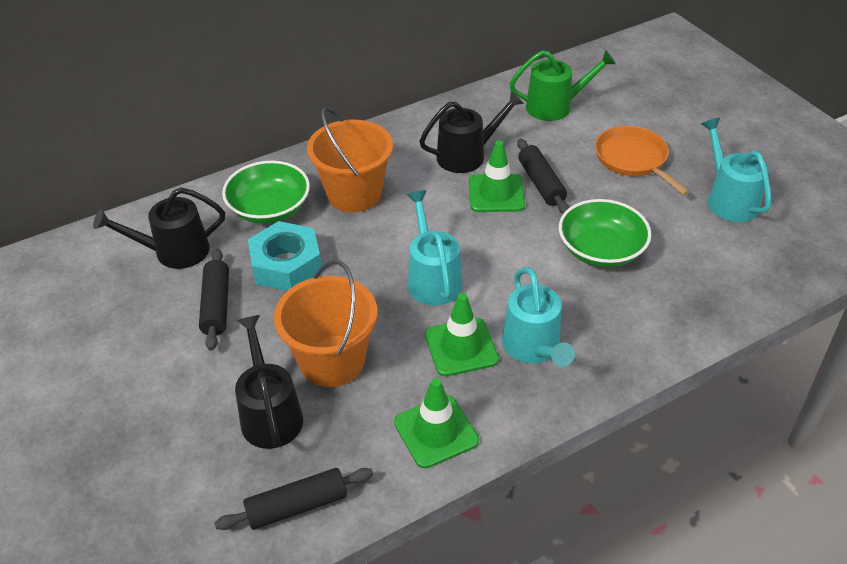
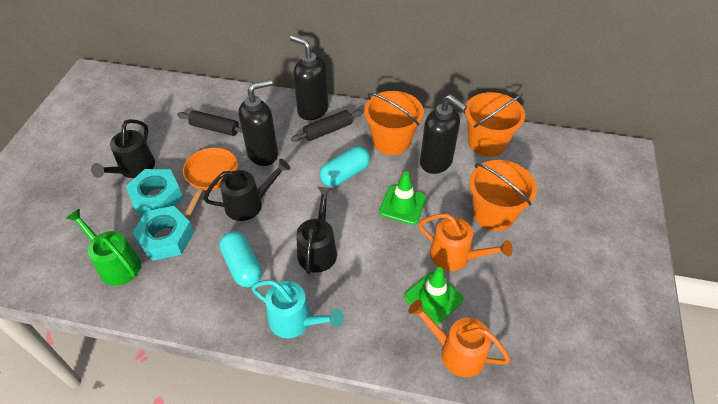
black rolling pin: 3 -> 2
black soap dispenser: 0 -> 3
green bowl: 2 -> 0
green traffic cone: 3 -> 2
orange bucket: 2 -> 3
orange watering can: 0 -> 2
turquoise capsule: 0 -> 2
turquoise nut: 1 -> 2
turquoise watering can: 3 -> 1

